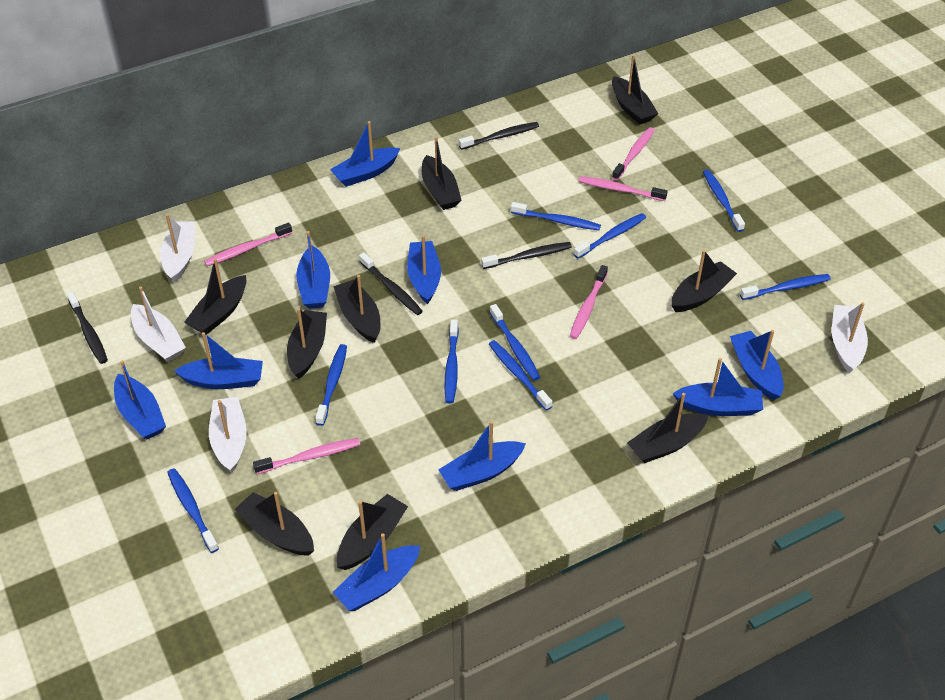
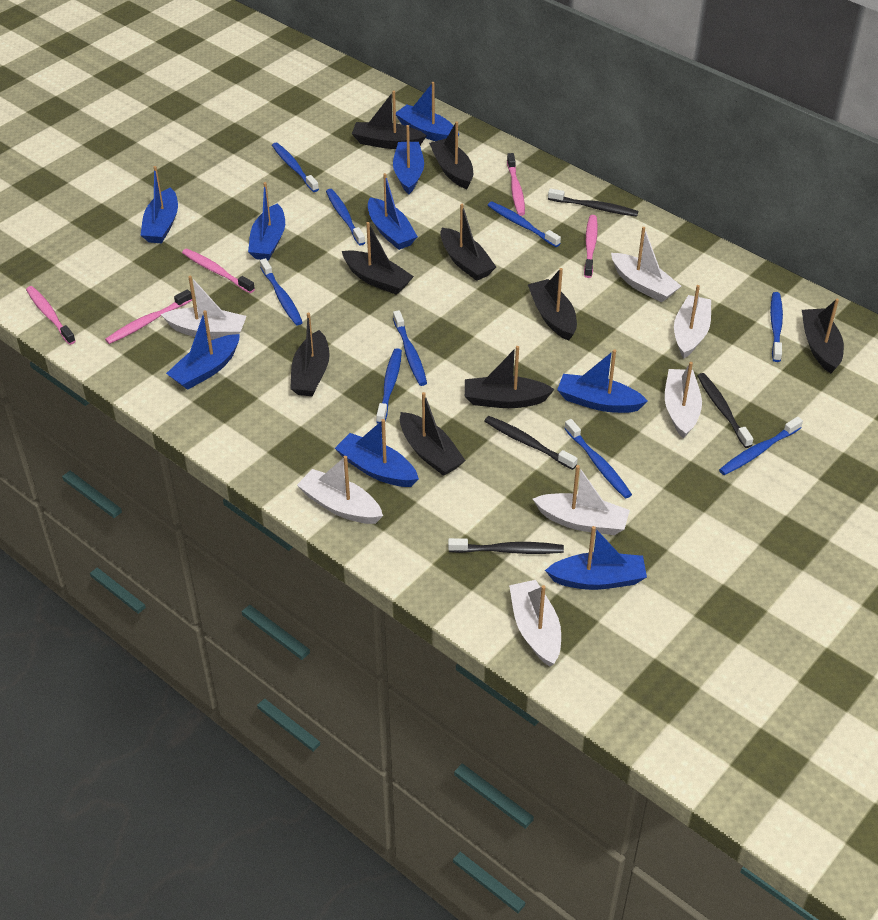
white boat: 4 -> 7

